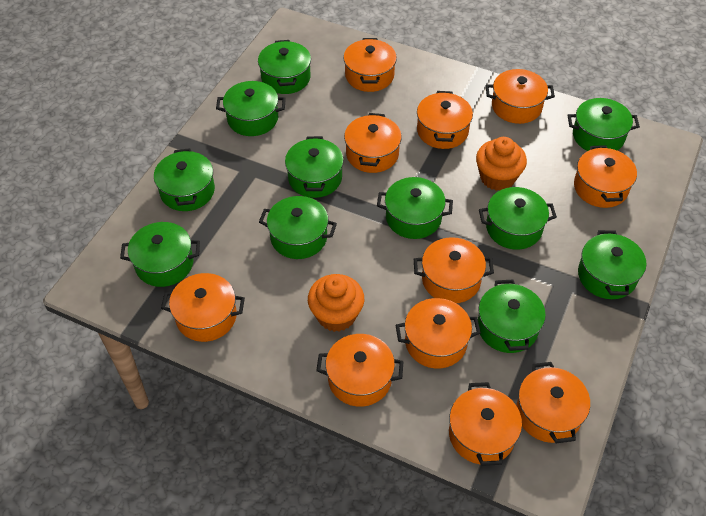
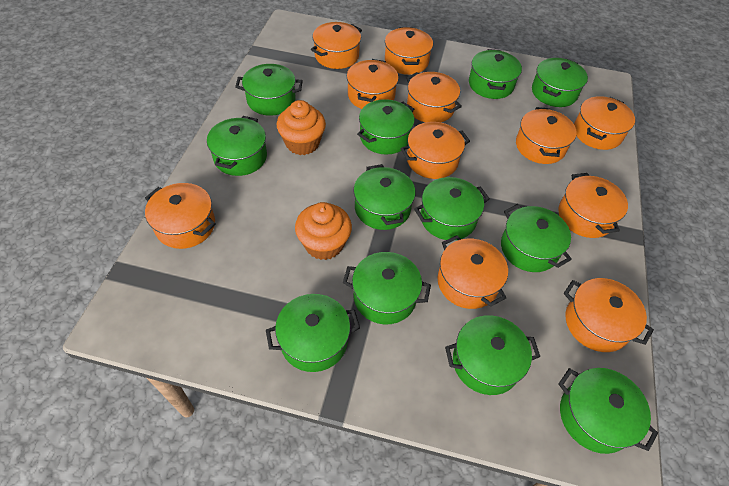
green pot: 11 -> 12

